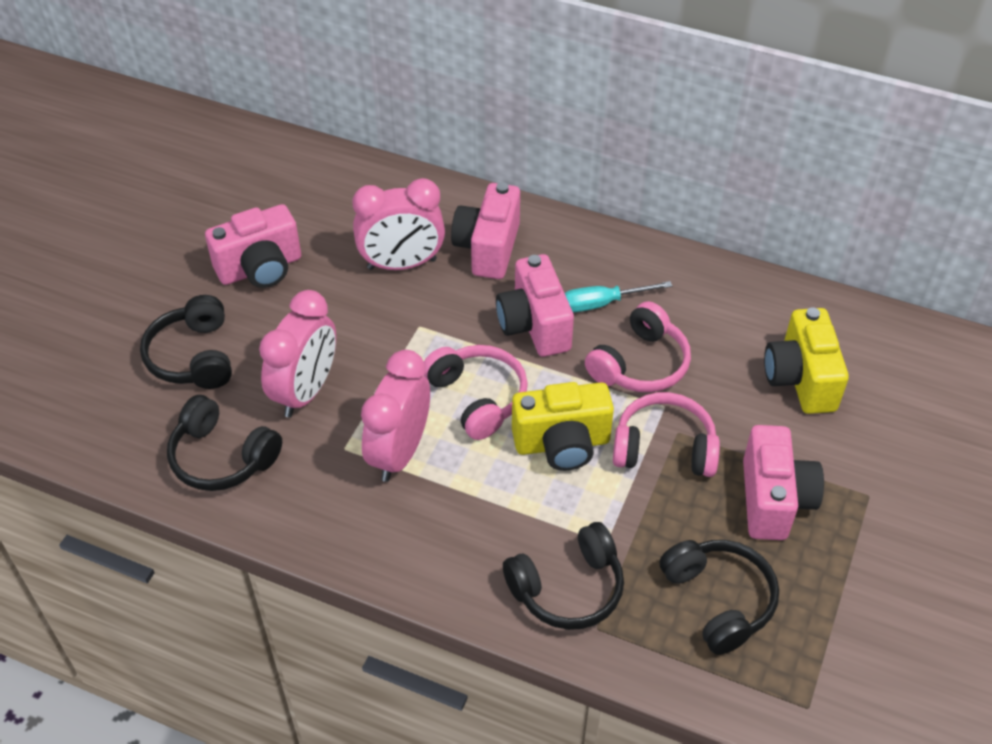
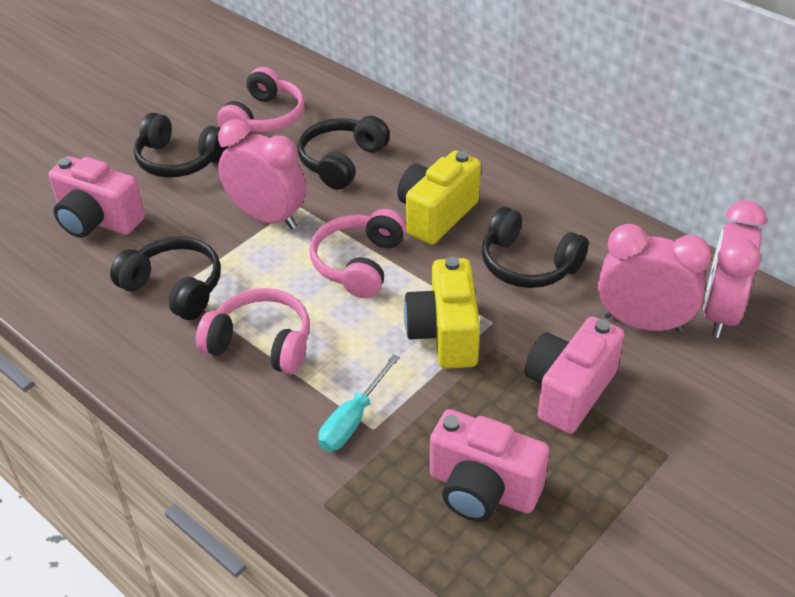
pink camera: 4 -> 3

